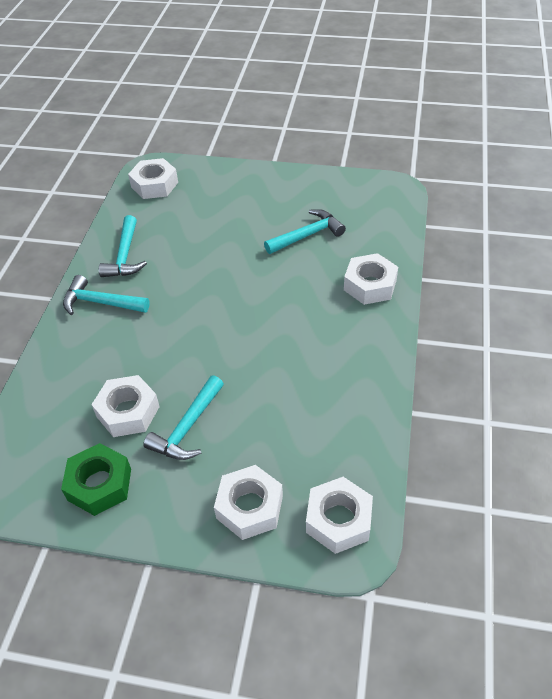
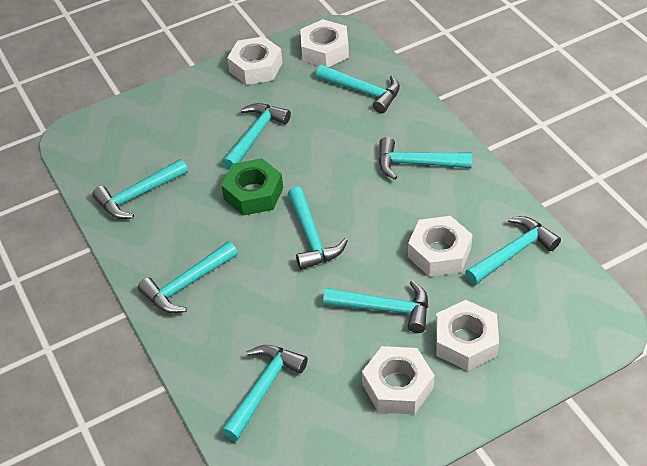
turquoise hammer: 4 -> 9

